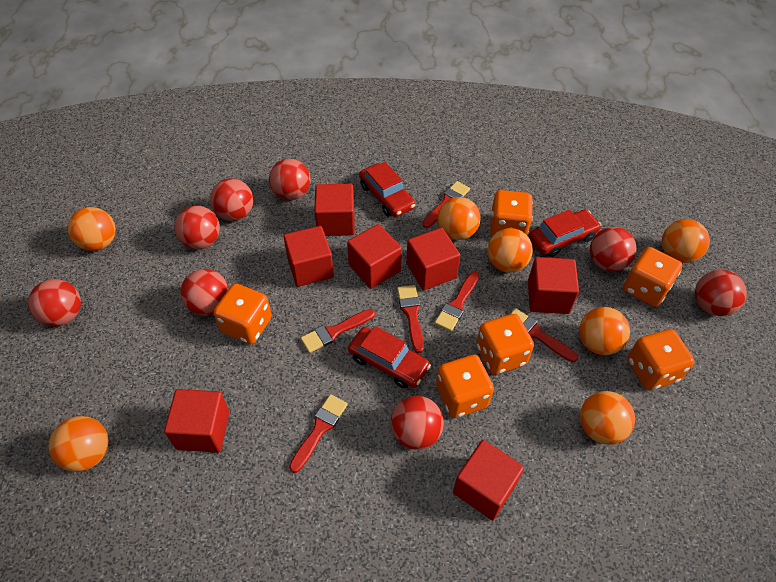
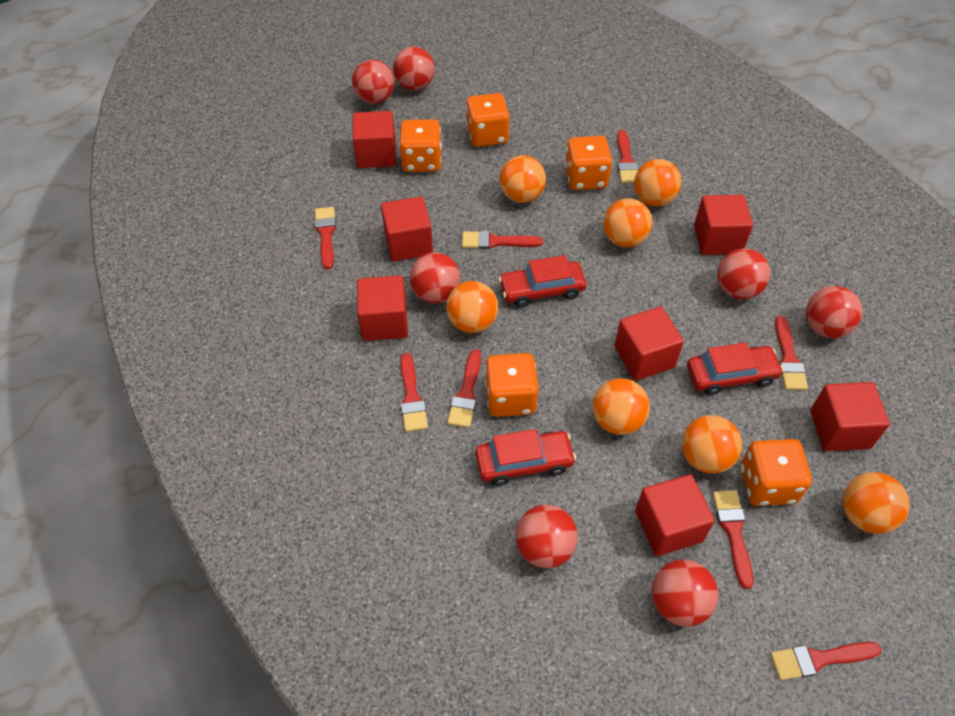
orange dice: 6 -> 5
red ball: 8 -> 7
red brush: 6 -> 8

